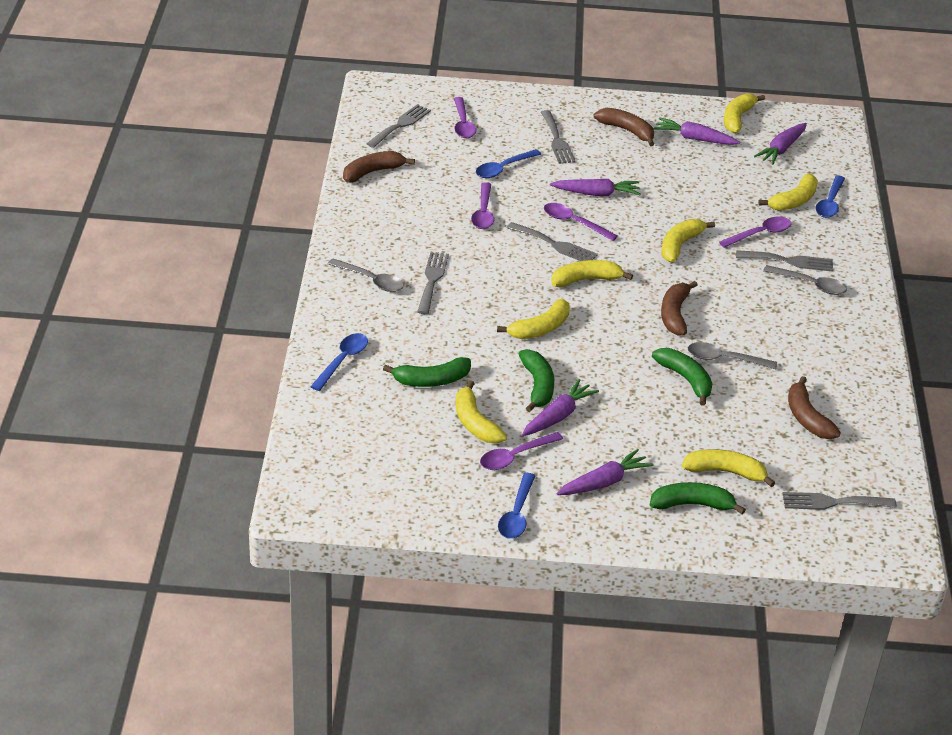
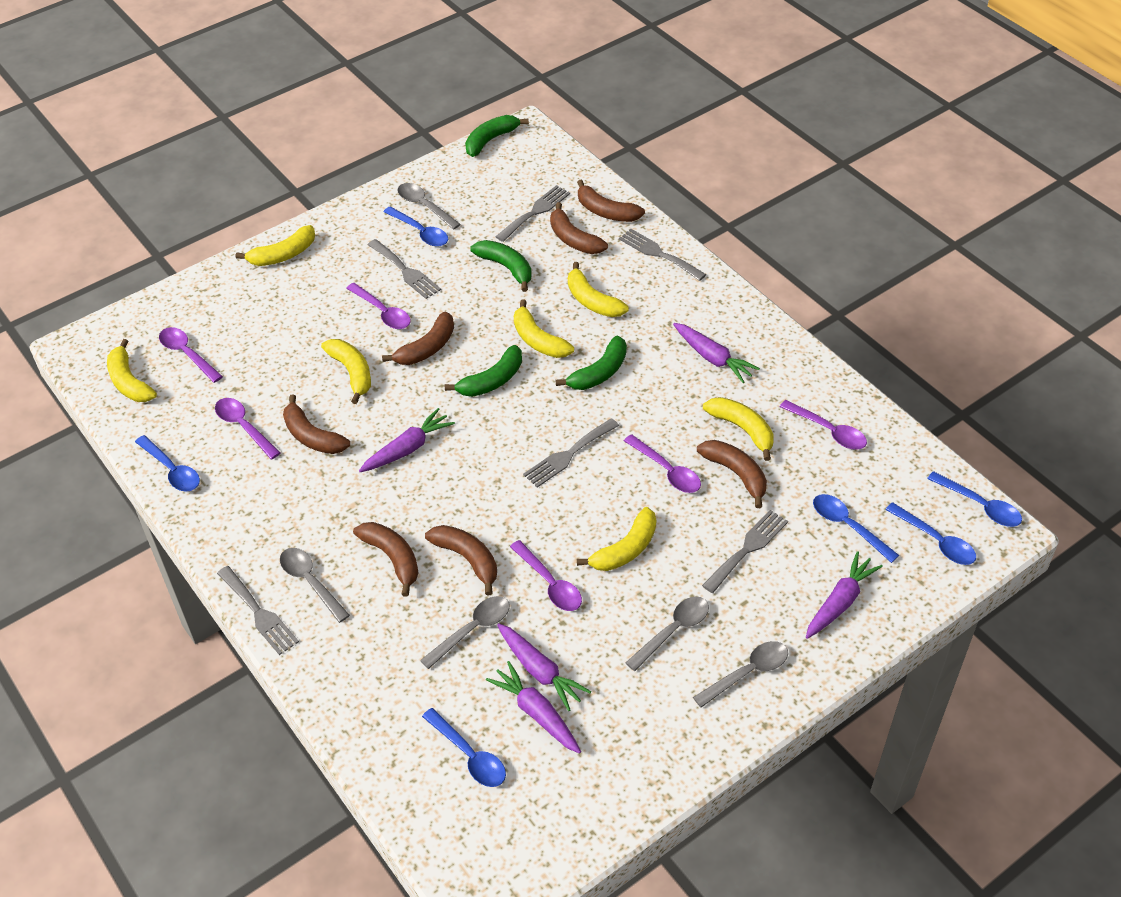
blue spoon: 4 -> 6
brown banana: 4 -> 7
grey spoon: 3 -> 5
purple spoon: 5 -> 6

